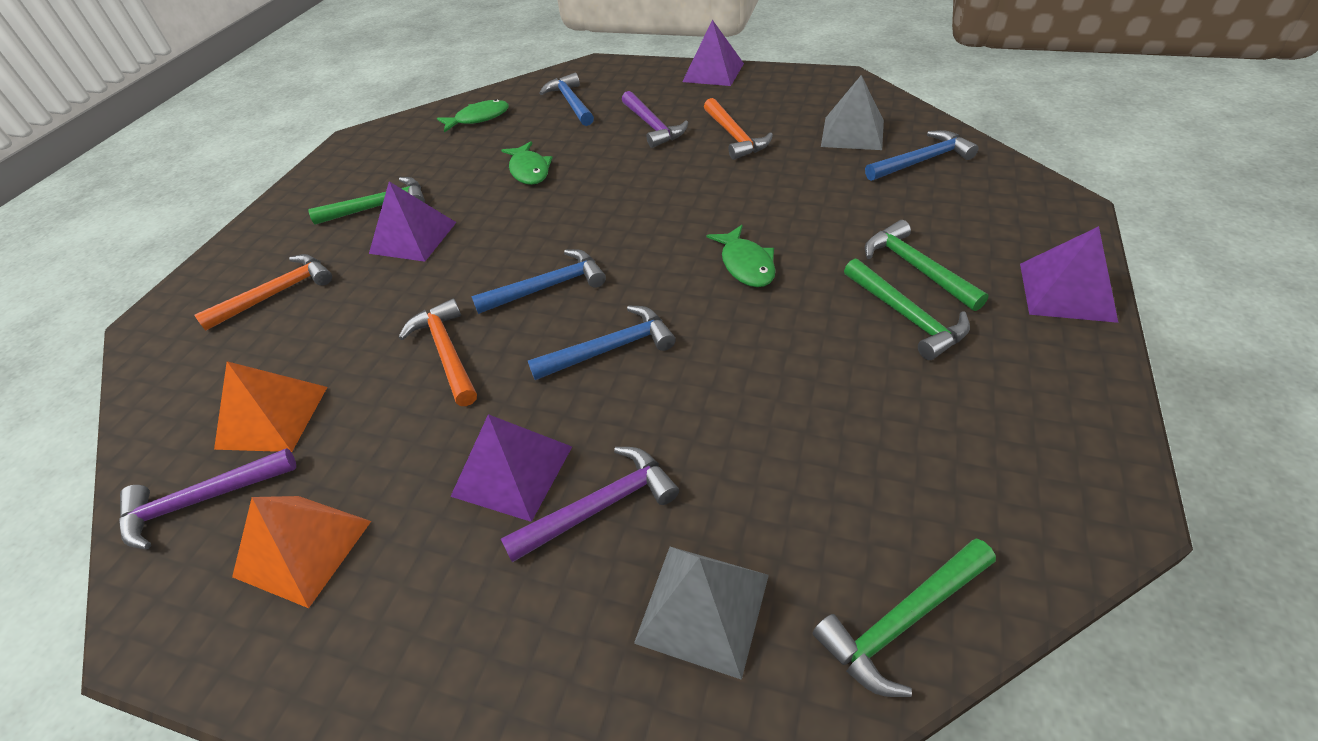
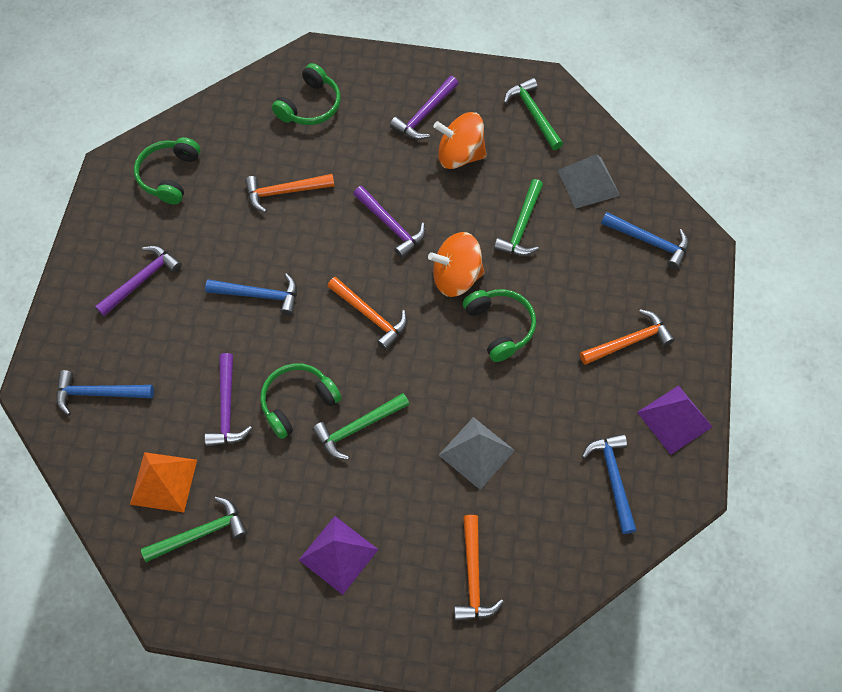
green fish: 3 -> 0
green headphones: 0 -> 4
orange hammer: 3 -> 4
orange pyramid: 2 -> 1
orange spinning top: 0 -> 2
purple hammer: 3 -> 4
purple pyramid: 4 -> 2

